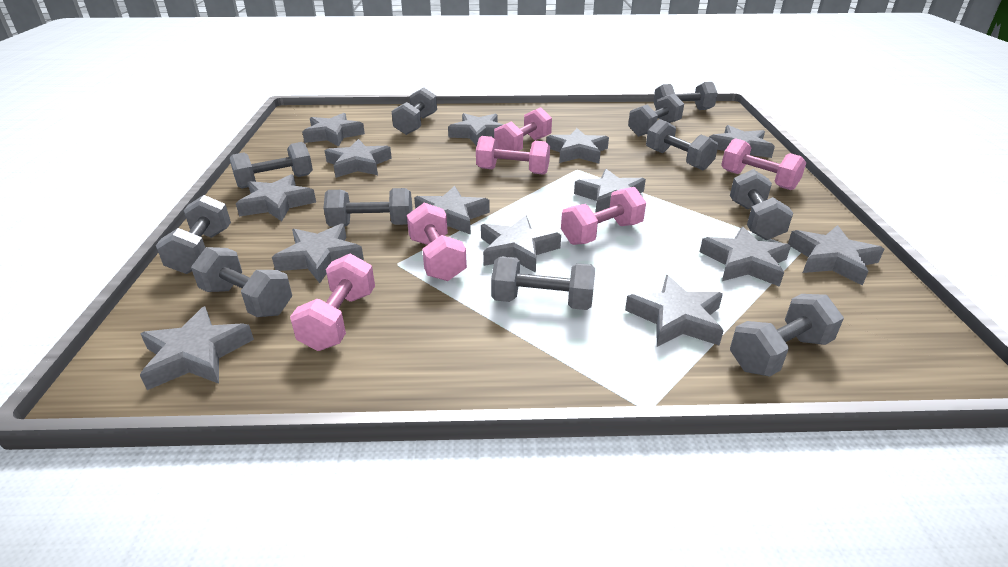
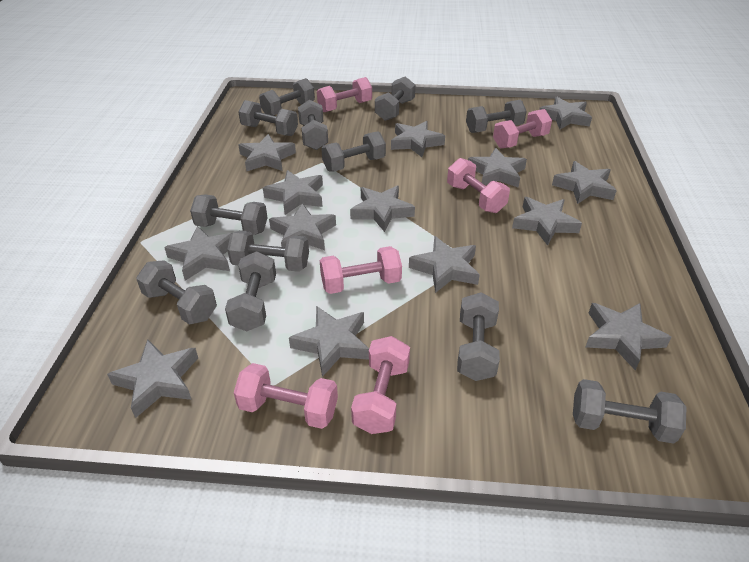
grey dumbbell: 11 -> 12

